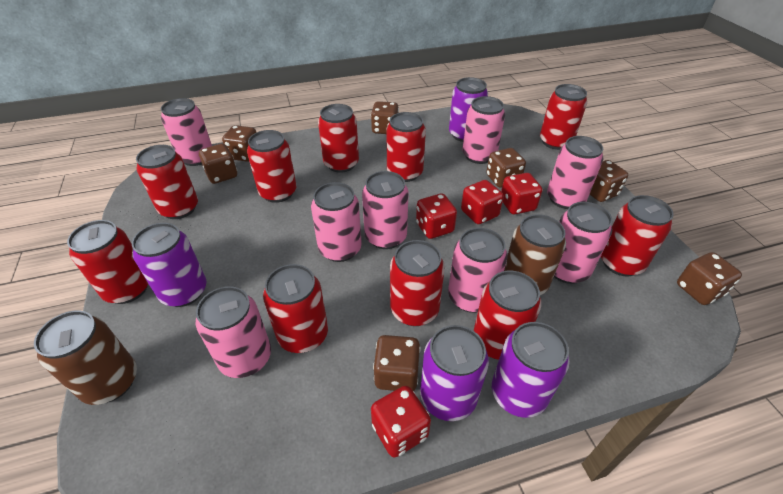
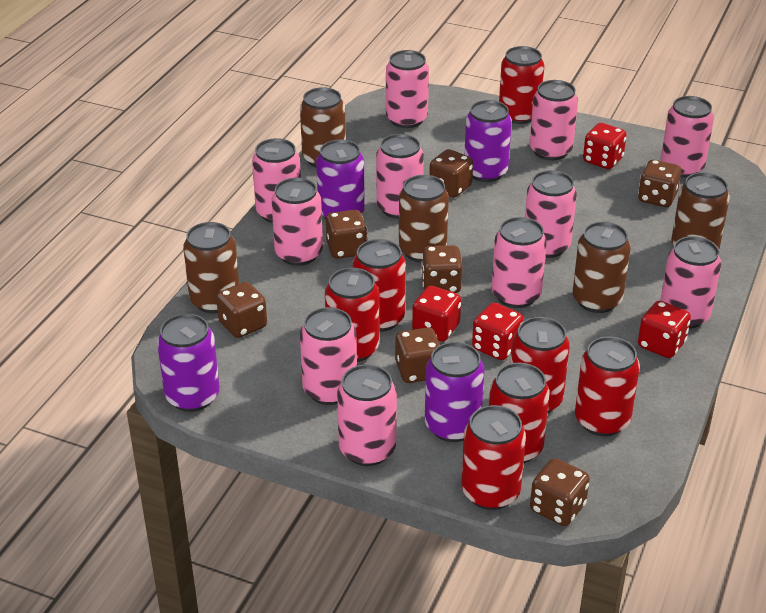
brown can: 2 -> 5
pink can: 8 -> 11
red can: 10 -> 7

